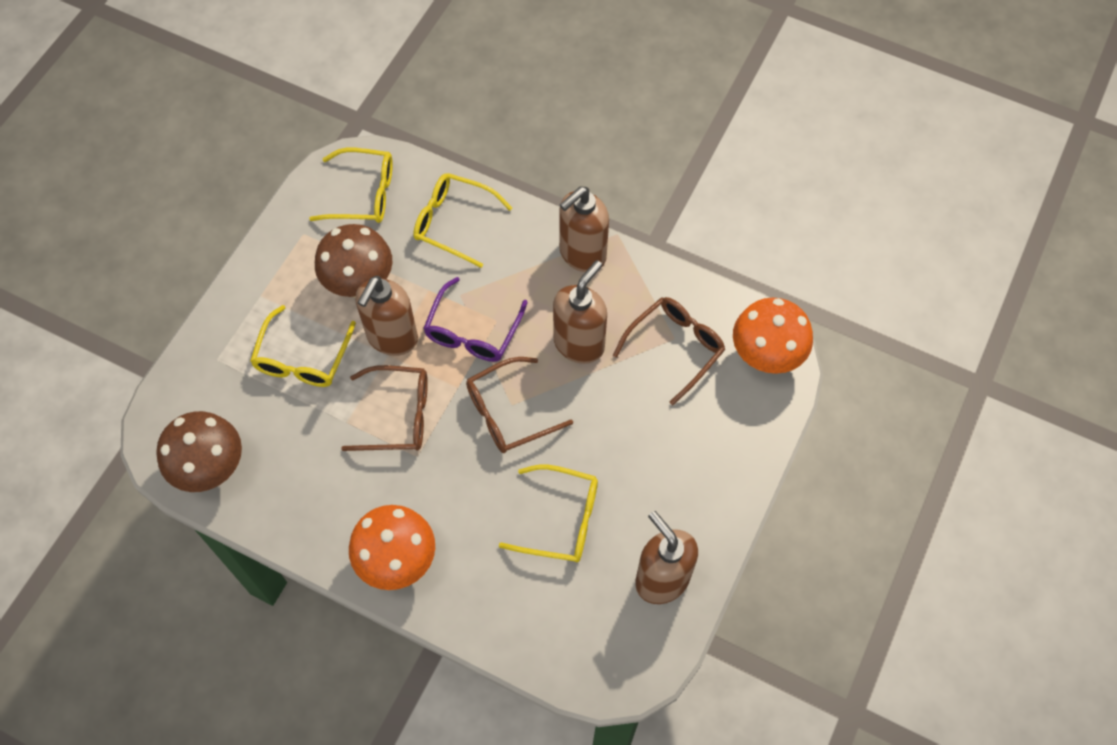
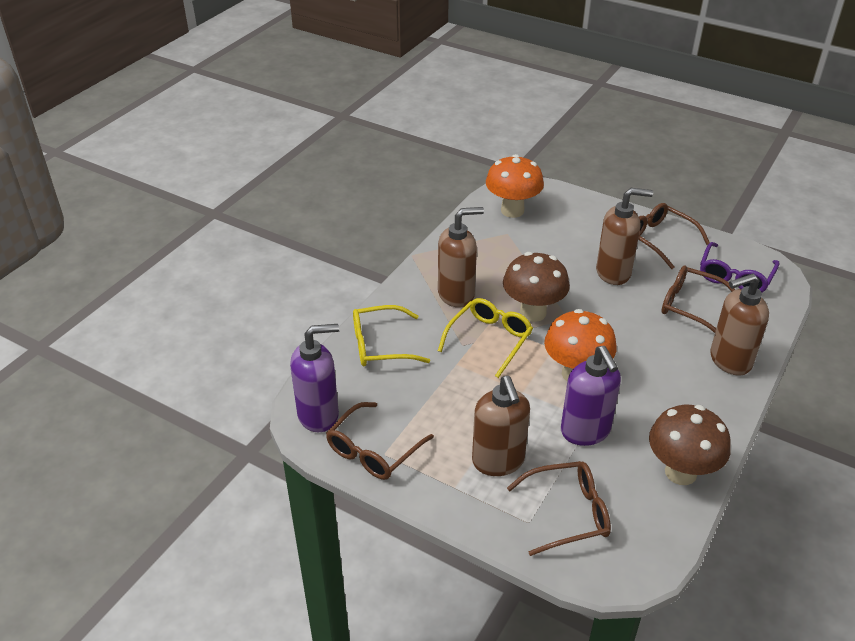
brown glasses: 3 -> 4
purple soap dispenser: 0 -> 2
yellow glasses: 4 -> 2

